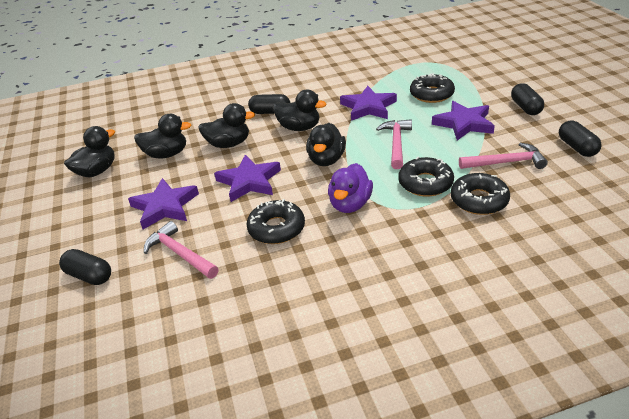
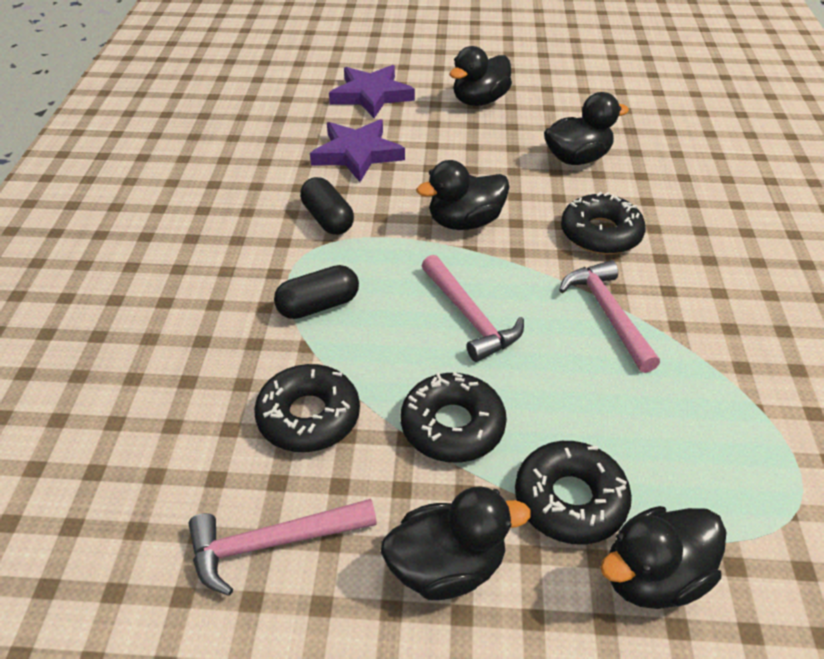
black capsule: 4 -> 2
purple duck: 1 -> 0
purple star: 4 -> 2

